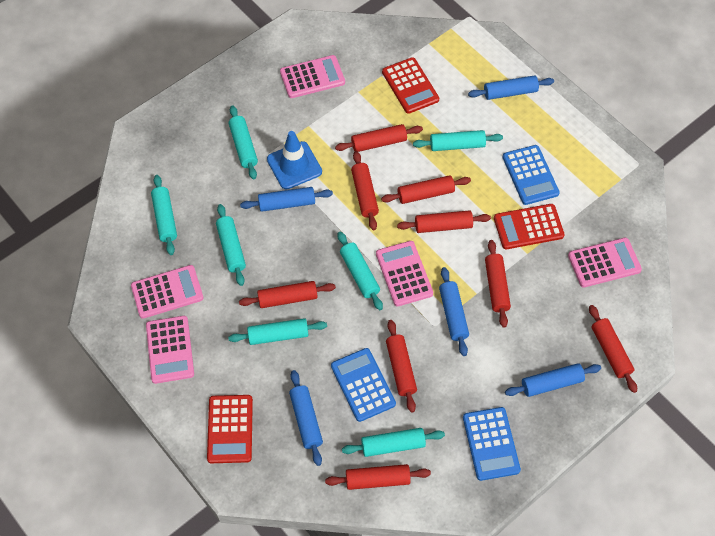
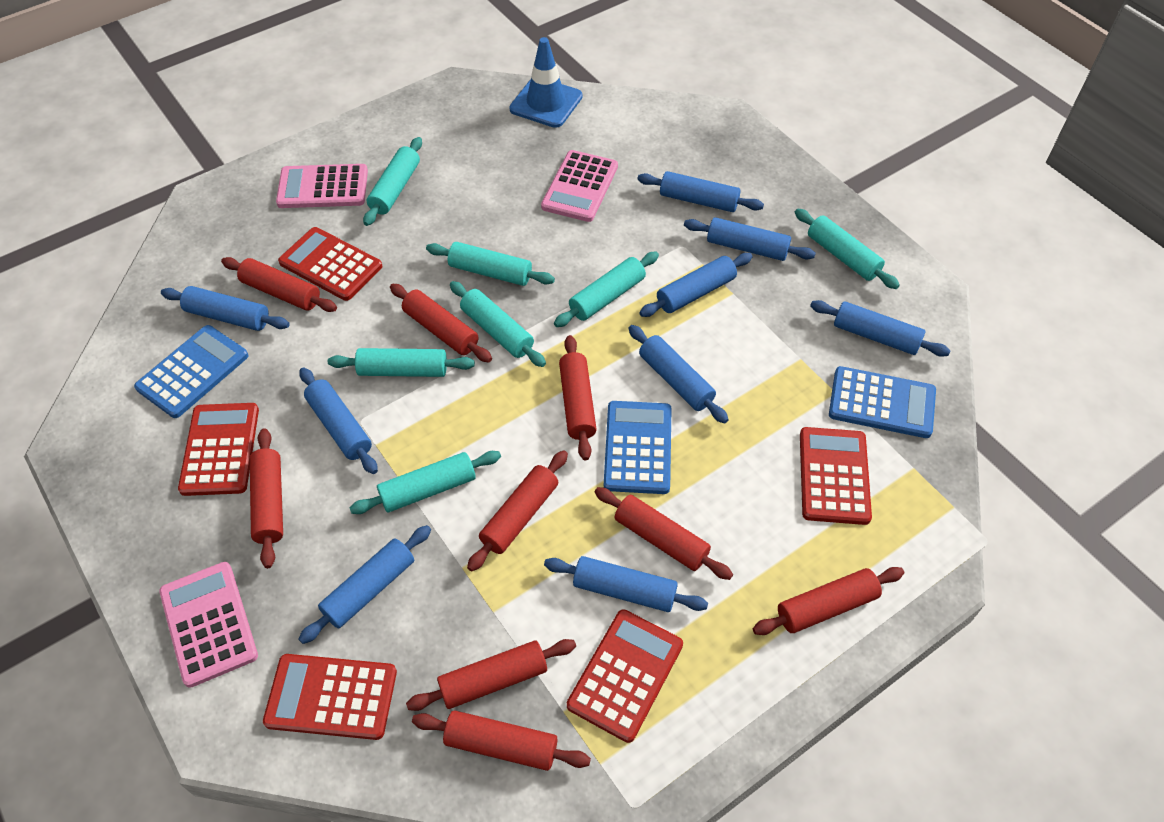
blue rolling pin: 5 -> 9
pink calculator: 5 -> 3
red calculator: 3 -> 5

